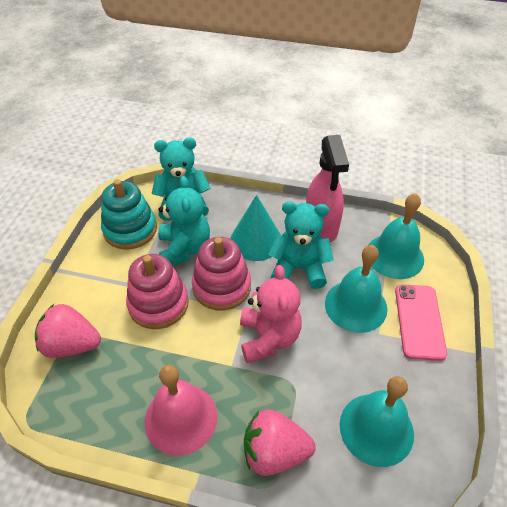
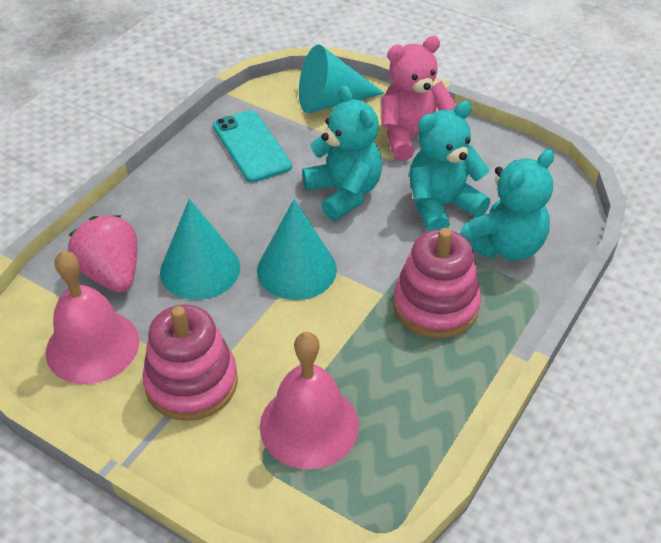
pink bell: 1 -> 2
pink phone: 1 -> 0
pink spray bottle: 1 -> 0
pink strawberry: 2 -> 1
turquoise bell: 3 -> 0
turquoise cone: 1 -> 3
turquoise phone: 0 -> 1
turquoise stacking toy: 1 -> 0

